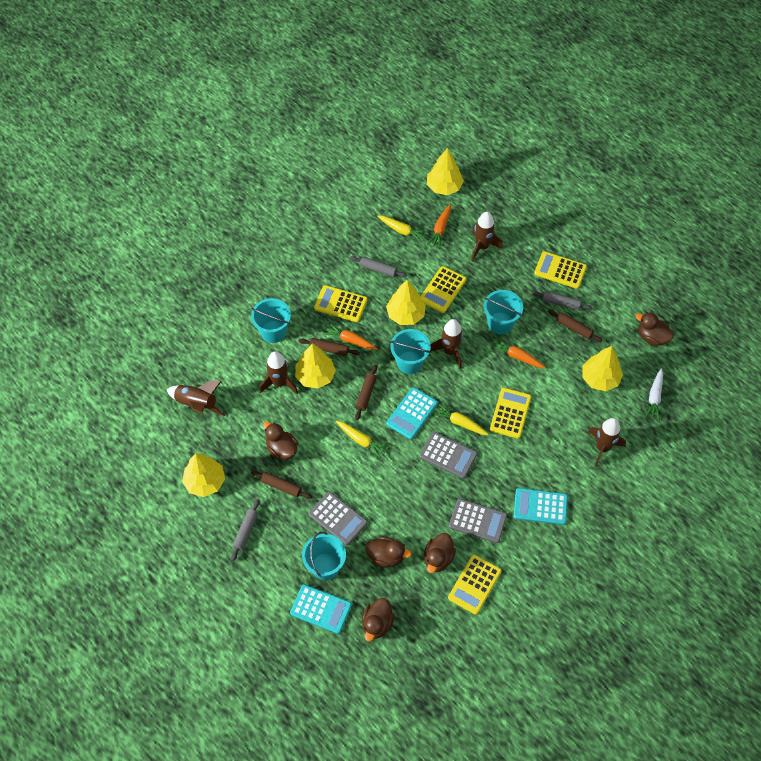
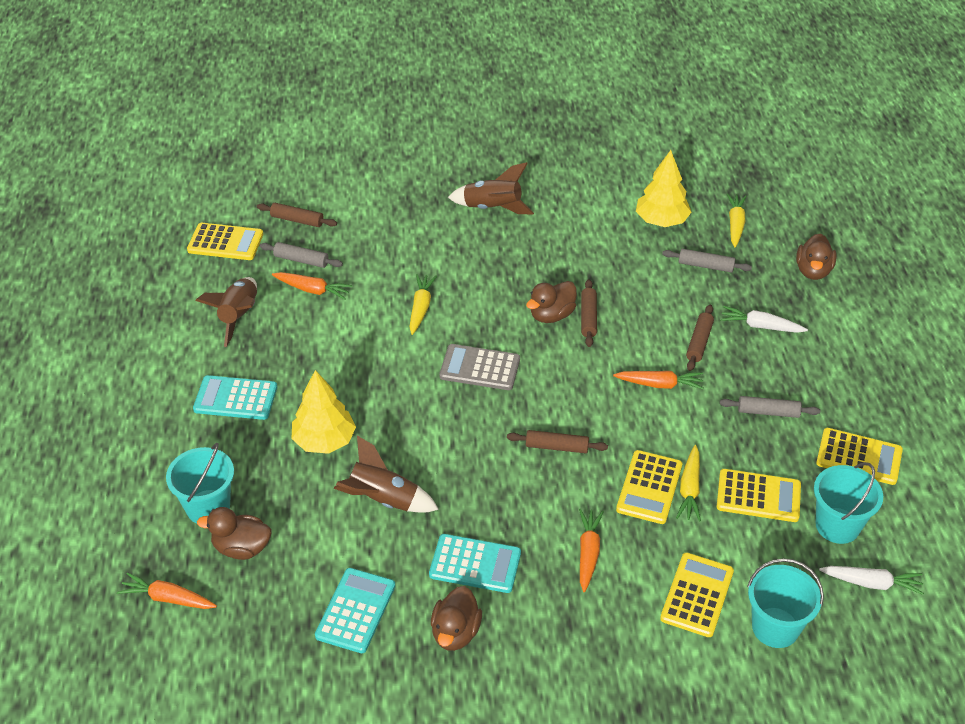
brown duck: 5 -> 4
brown rocket: 5 -> 3
grey calculator: 3 -> 1
orange carrot: 3 -> 4
turquoise bucket: 4 -> 3
white carrot: 1 -> 2
yellow tree: 5 -> 2

